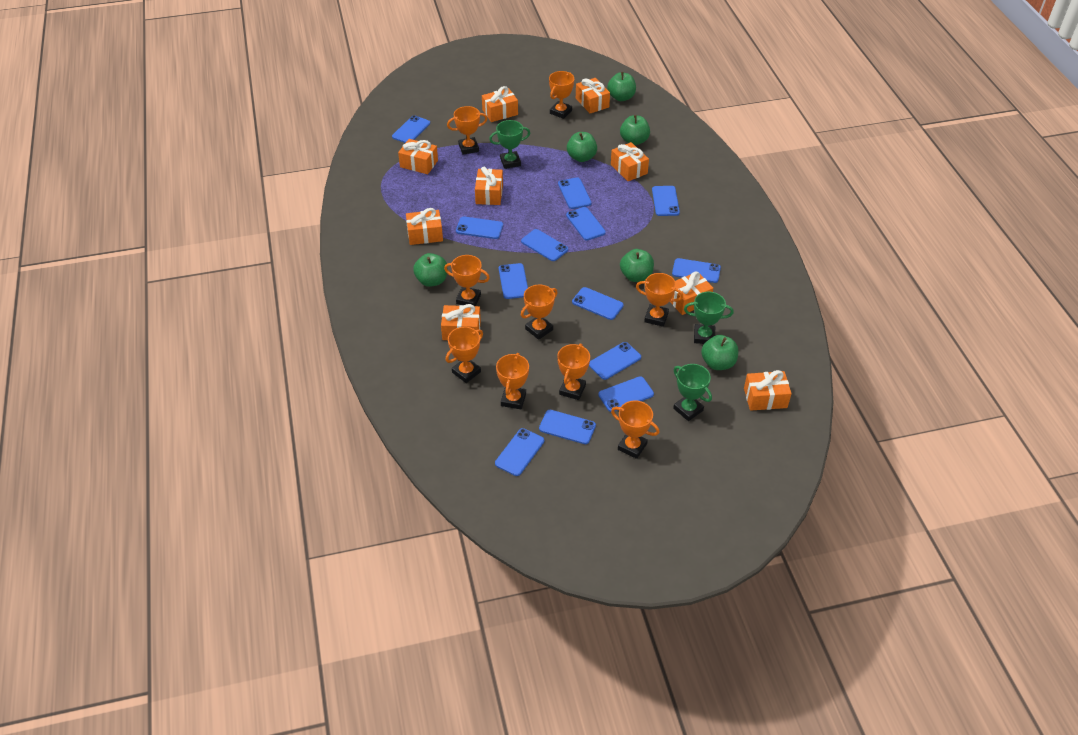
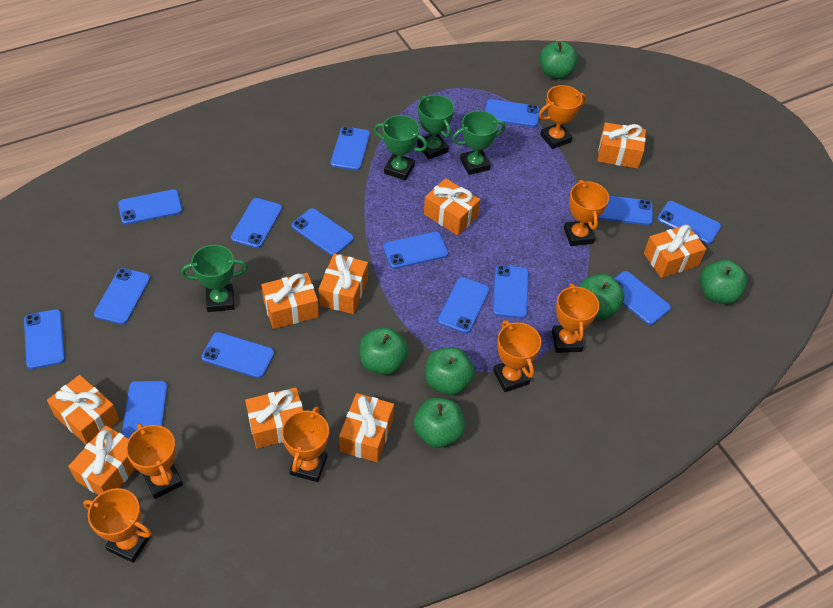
blue phone: 13 -> 15
green trophy: 3 -> 4
orange trophy: 9 -> 7

